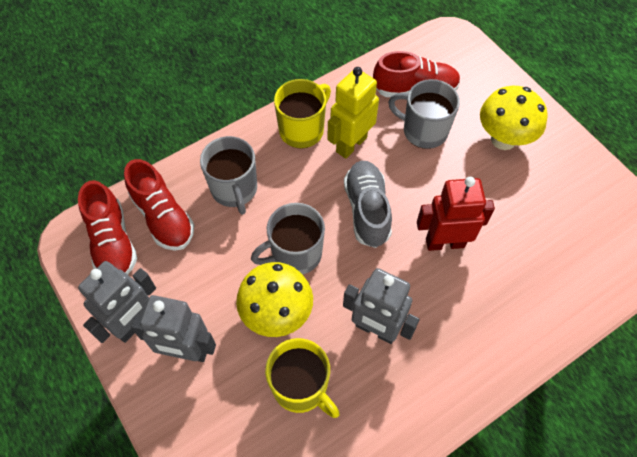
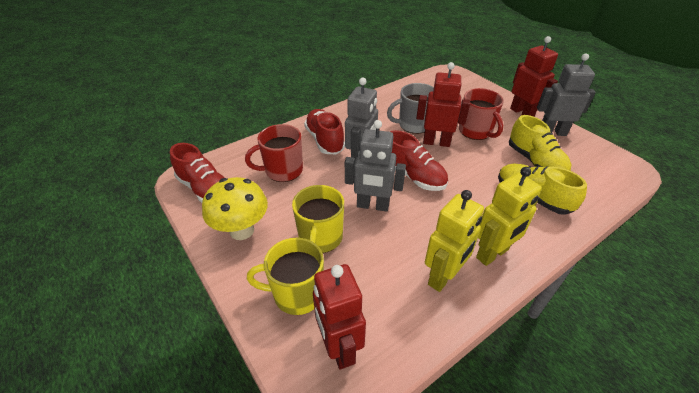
grey mug: 3 -> 1
grey shoe: 1 -> 0
red mug: 0 -> 2
red robot: 1 -> 3
yellow mushroom: 2 -> 1
yellow robot: 1 -> 2
yellow shoe: 0 -> 2

